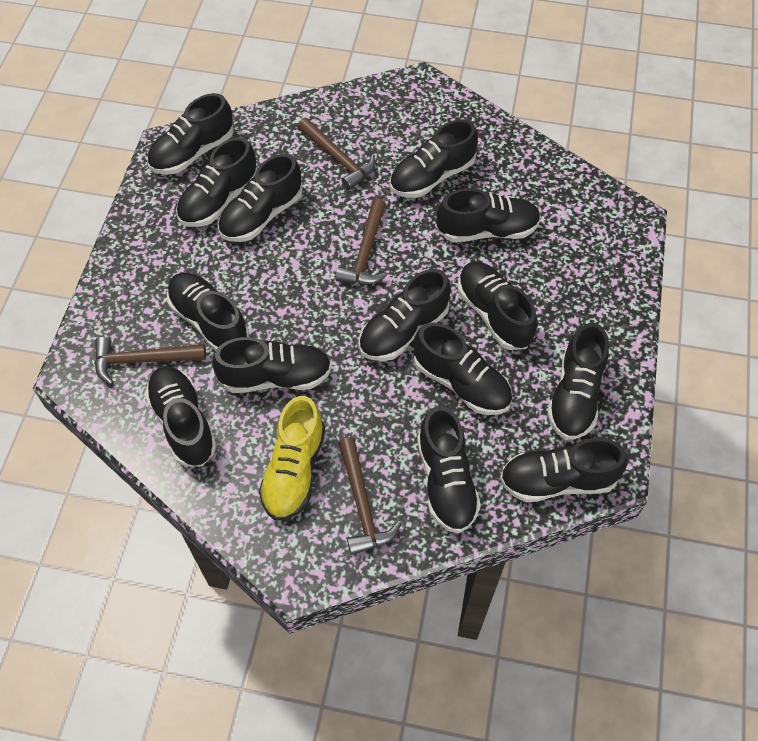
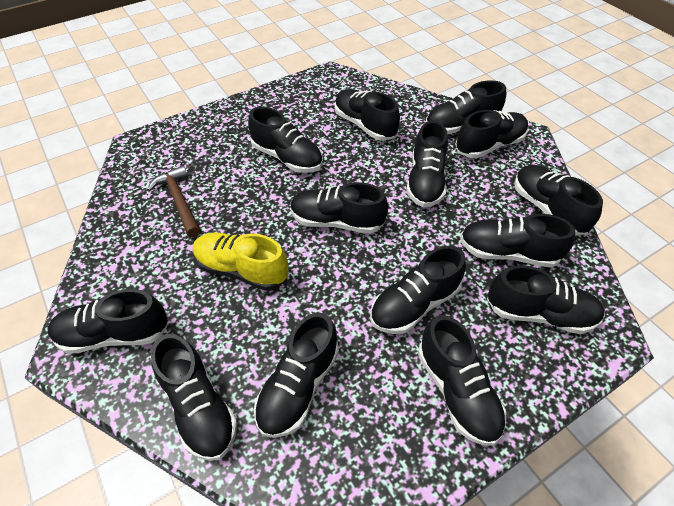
brown hammer: 4 -> 1

